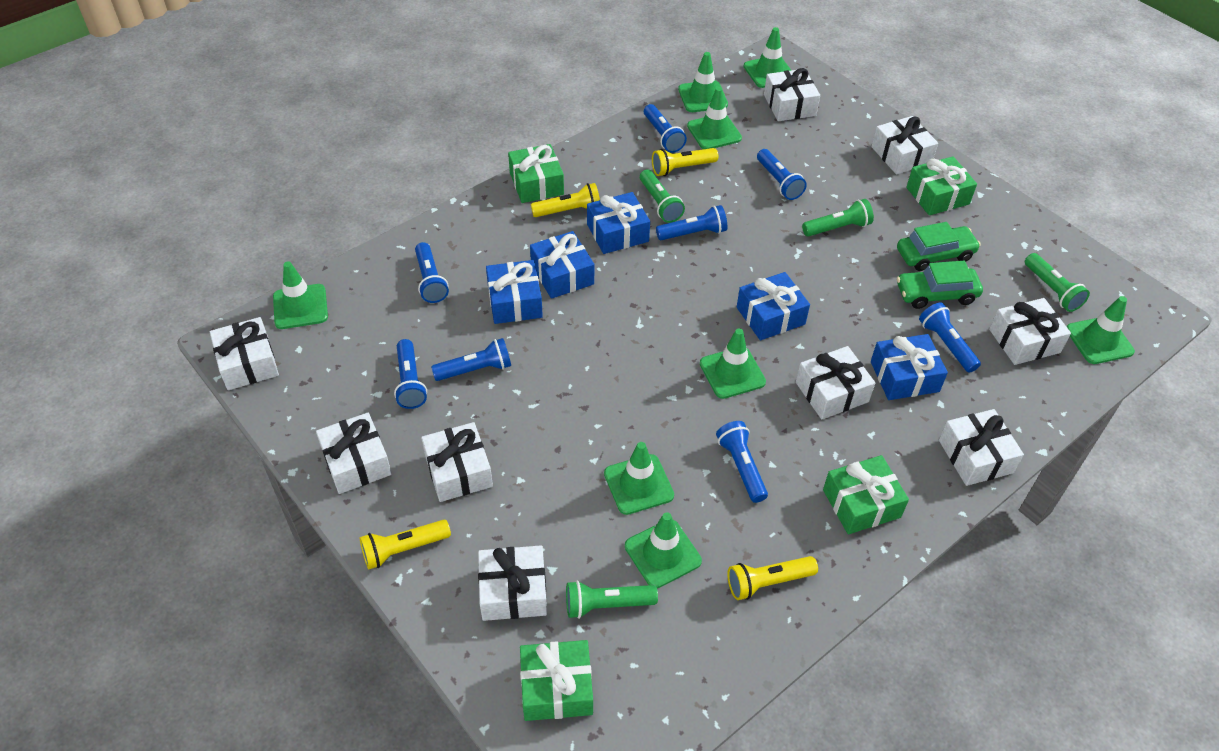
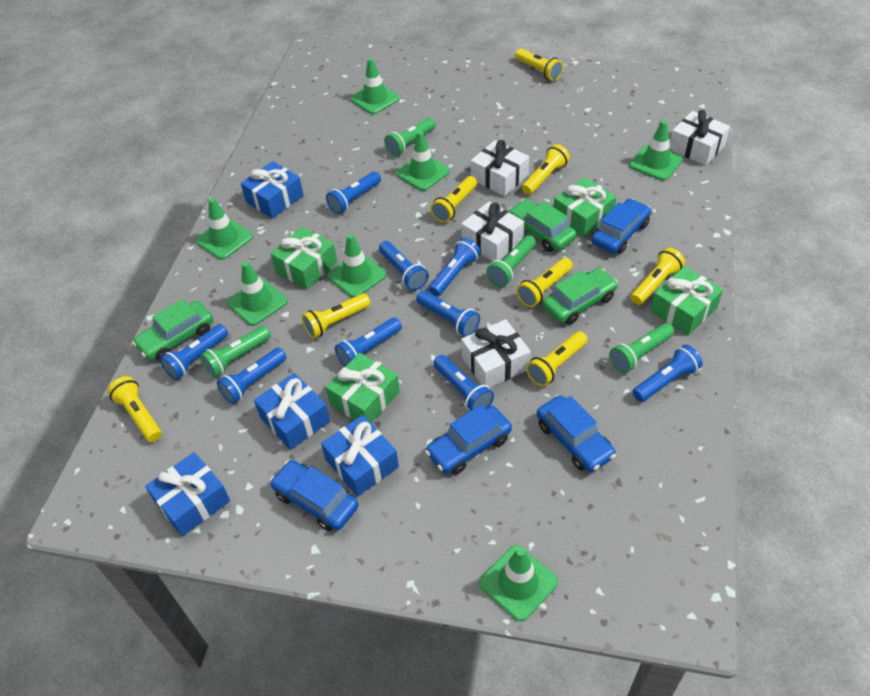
blue car: 0 -> 4
blue flashlight: 8 -> 9
blue gift: 5 -> 4
green car: 2 -> 3
green traffic cone: 8 -> 7
white gift: 9 -> 4
yellow flashlight: 4 -> 8

